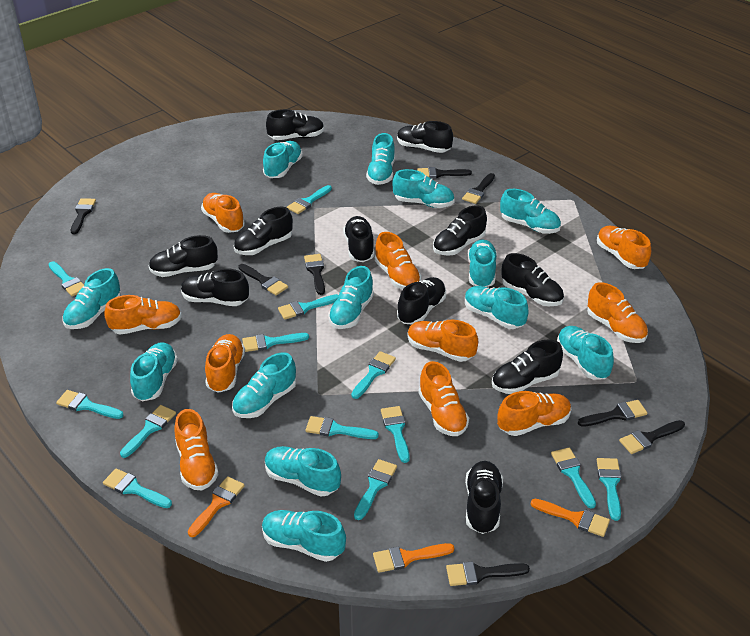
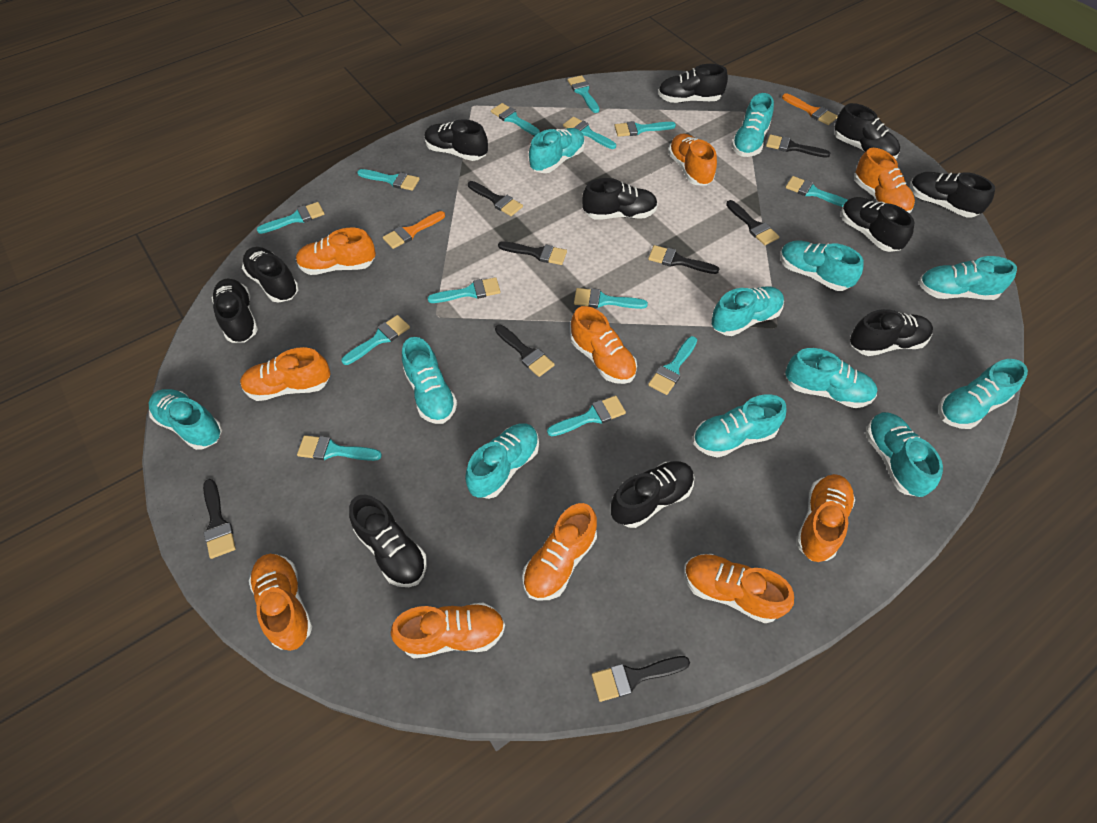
orange brush: 3 -> 2
turquoise shoe: 13 -> 12

